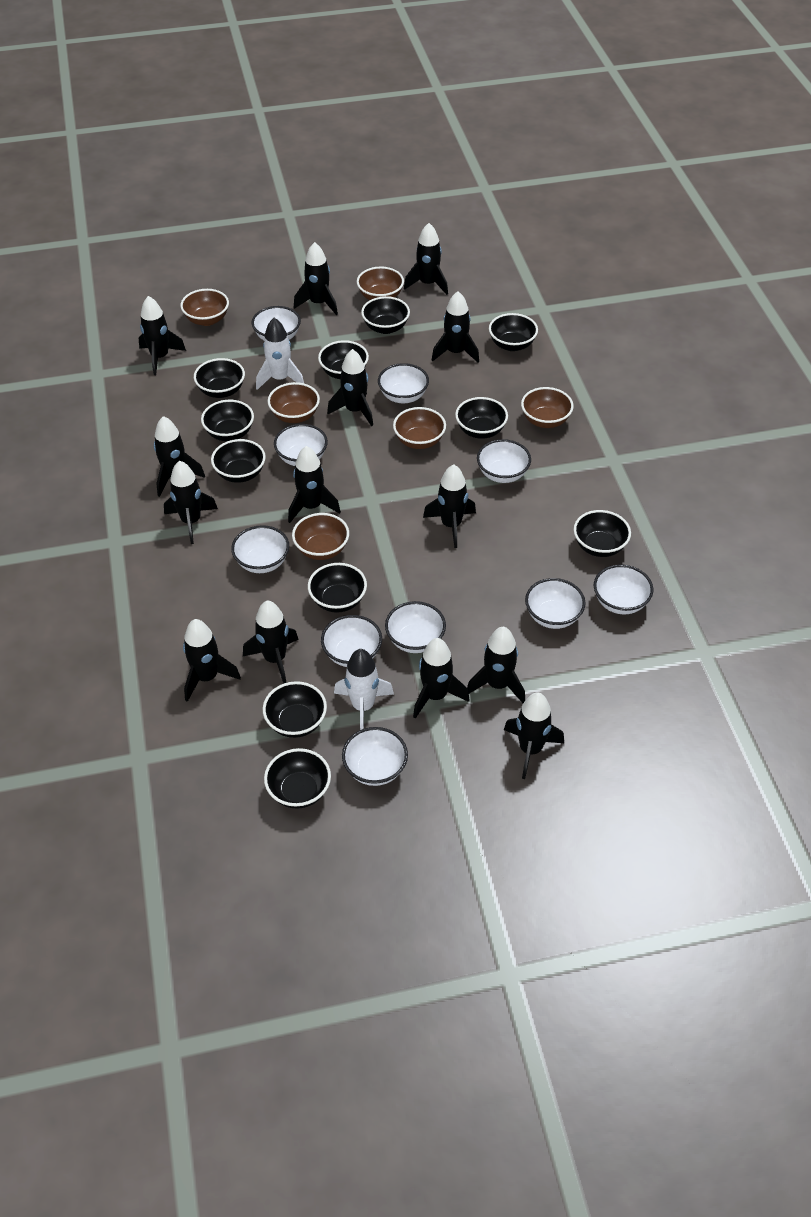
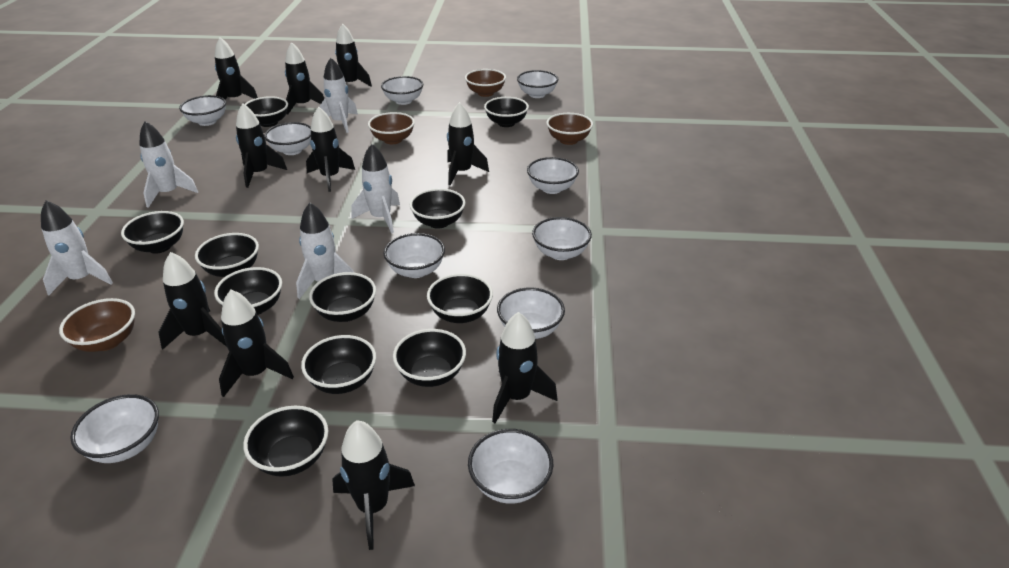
black rocket: 14 -> 10
brown bowl: 6 -> 4
white rocket: 2 -> 5

